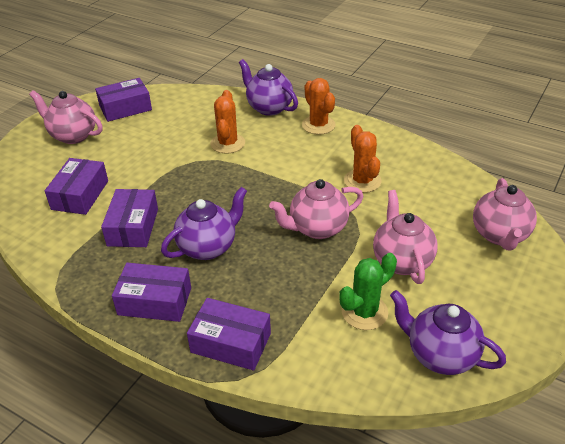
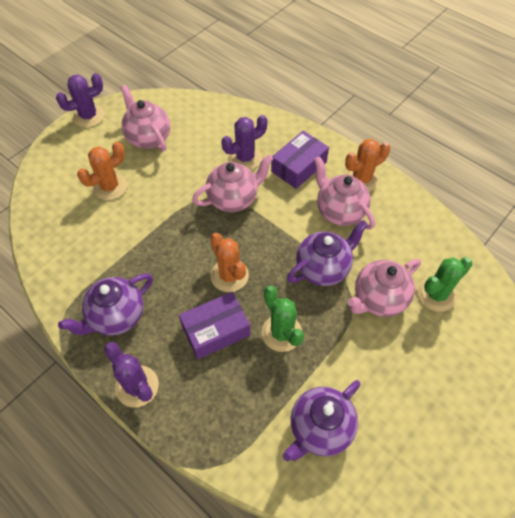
green cactus: 1 -> 2
purple box: 5 -> 2
purple cactus: 0 -> 3

